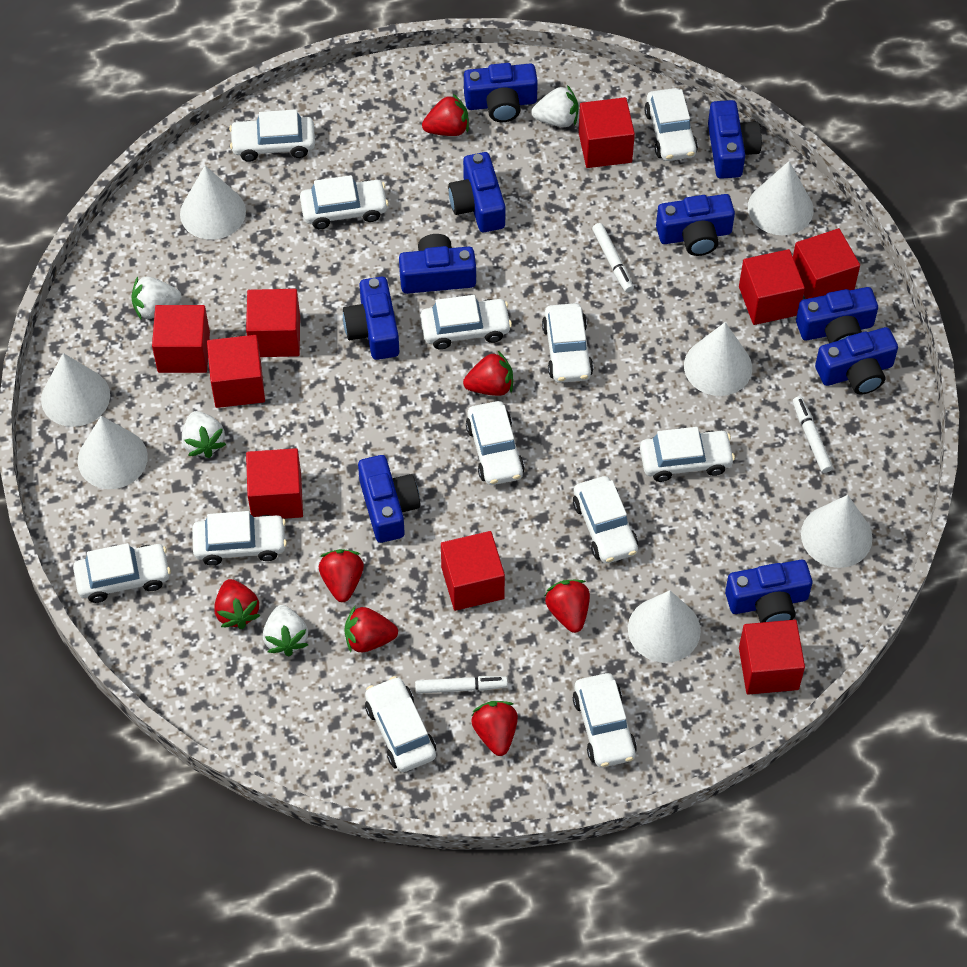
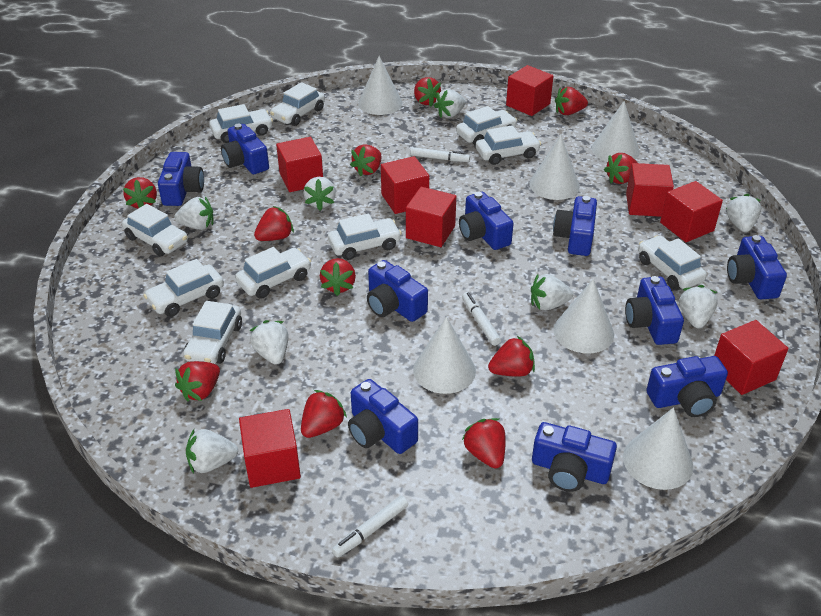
red cube: 9 -> 8
red strawberry: 7 -> 11
white car: 12 -> 10
white cone: 7 -> 6
white strawberry: 4 -> 8

